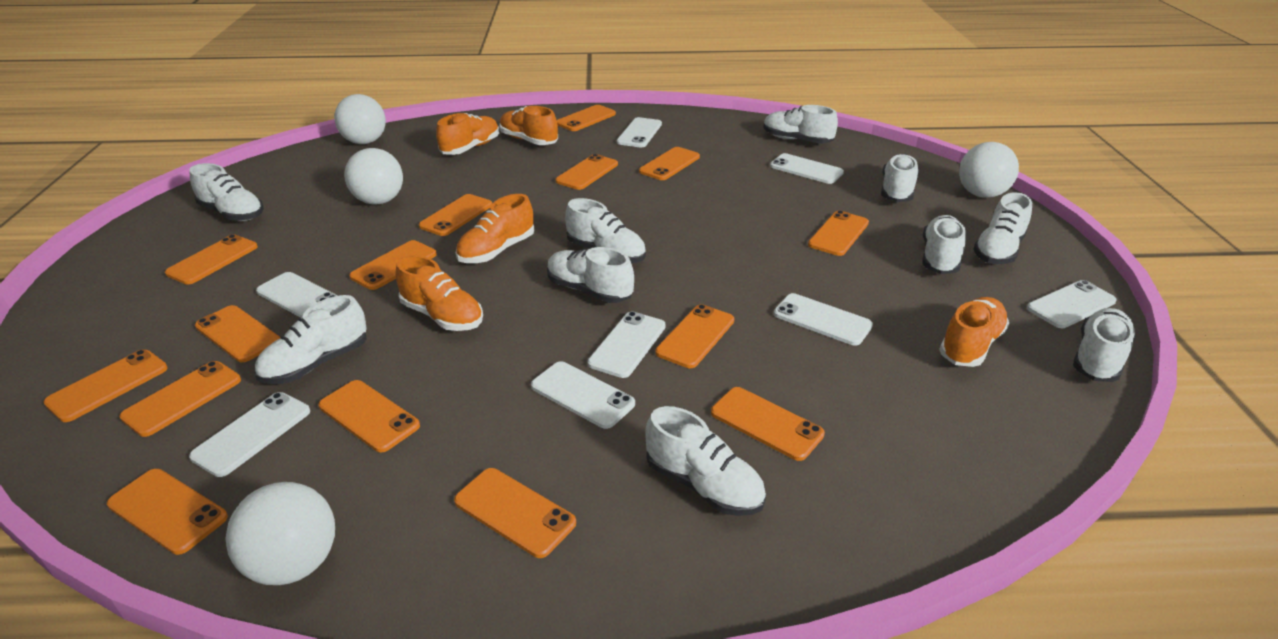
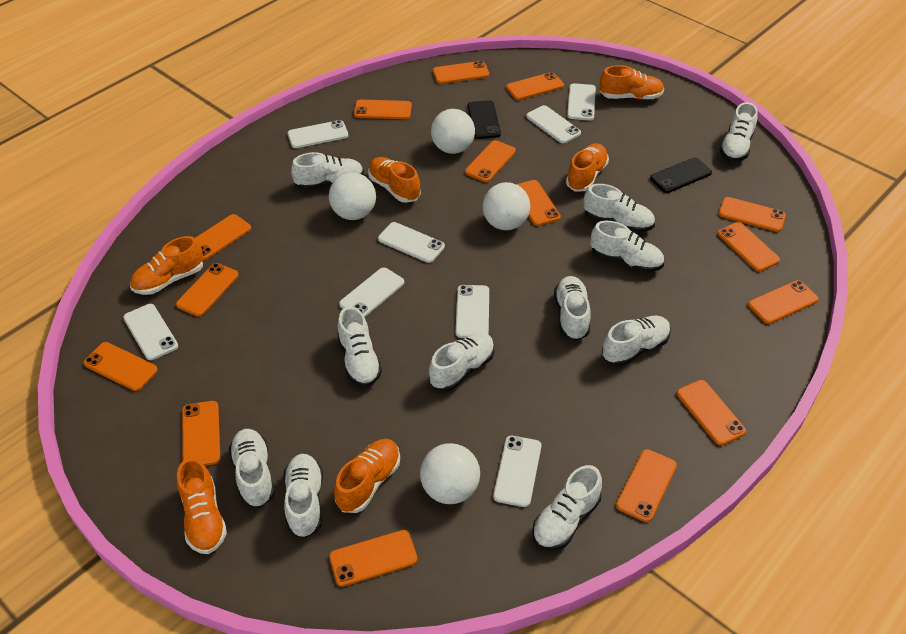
black phone: 0 -> 2
orange shoe: 5 -> 6
white shoe: 10 -> 11

